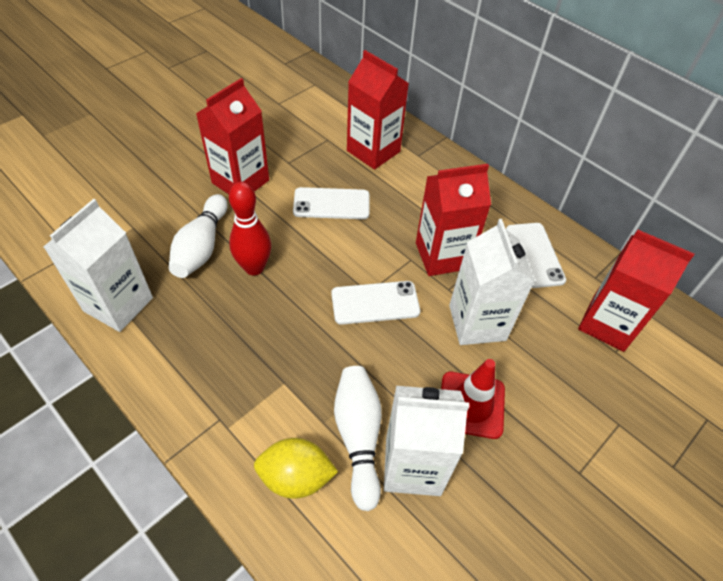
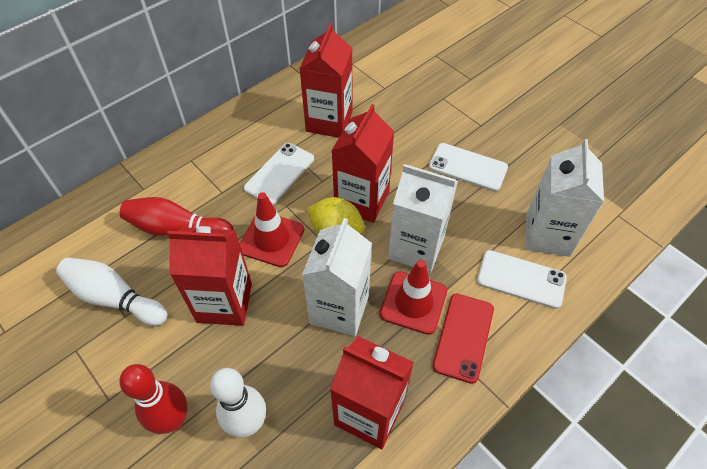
red bowling pin: 1 -> 2
red phone: 0 -> 1
red traffic cone: 1 -> 2

